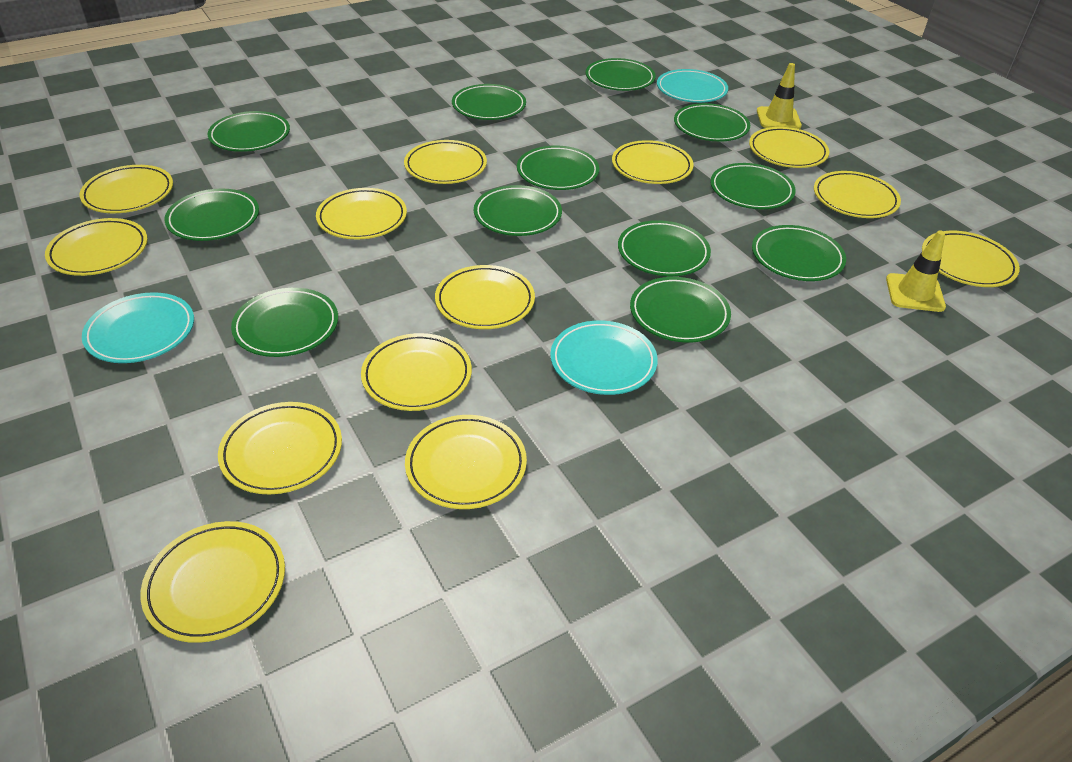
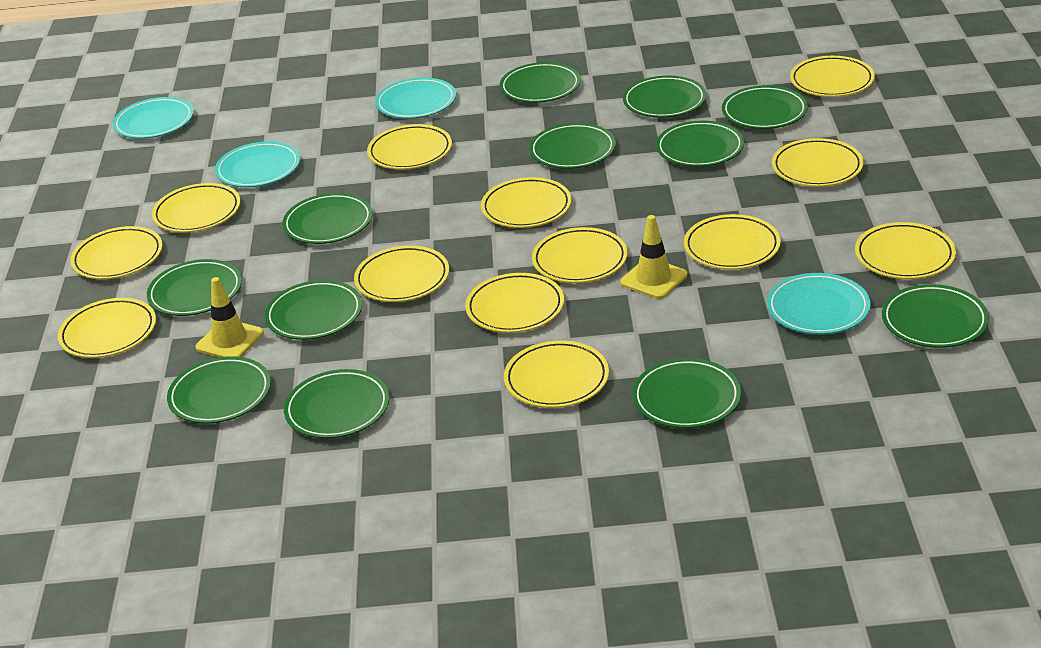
turquoise plate: 3 -> 4

